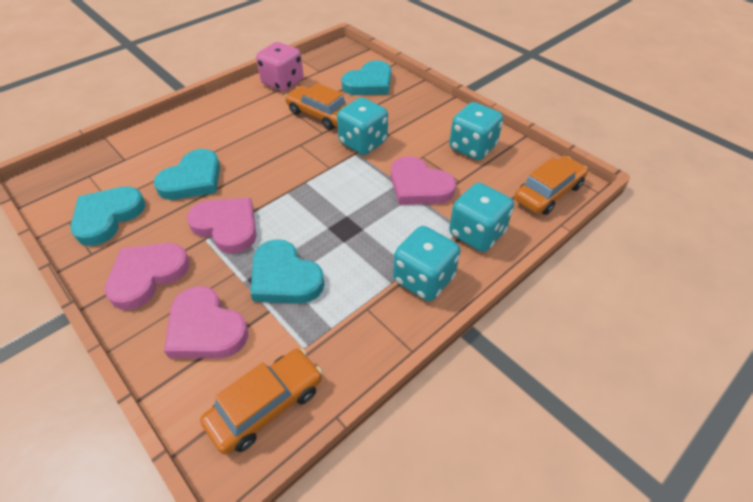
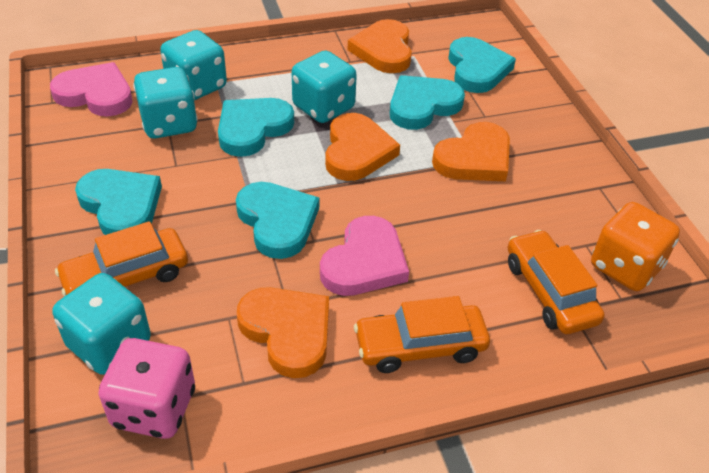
orange dice: 0 -> 1
orange heart: 0 -> 4
pink heart: 4 -> 2
turquoise heart: 4 -> 5

